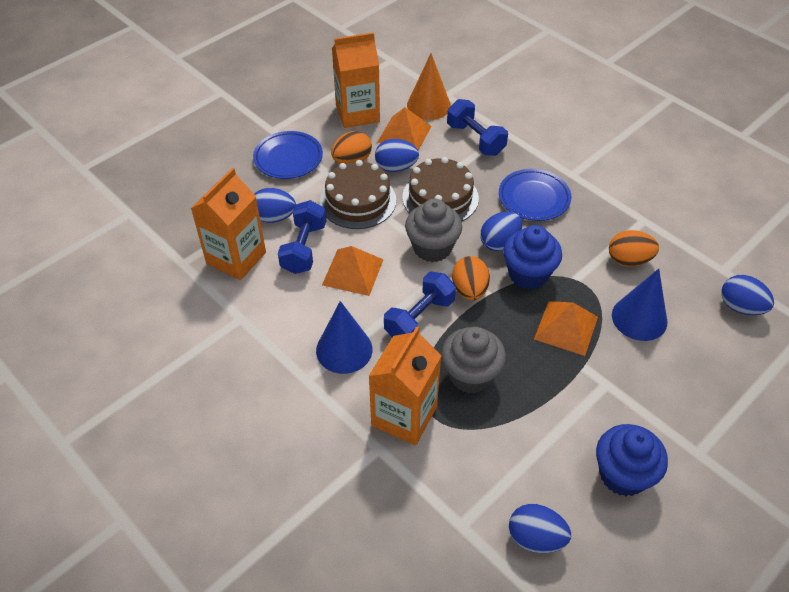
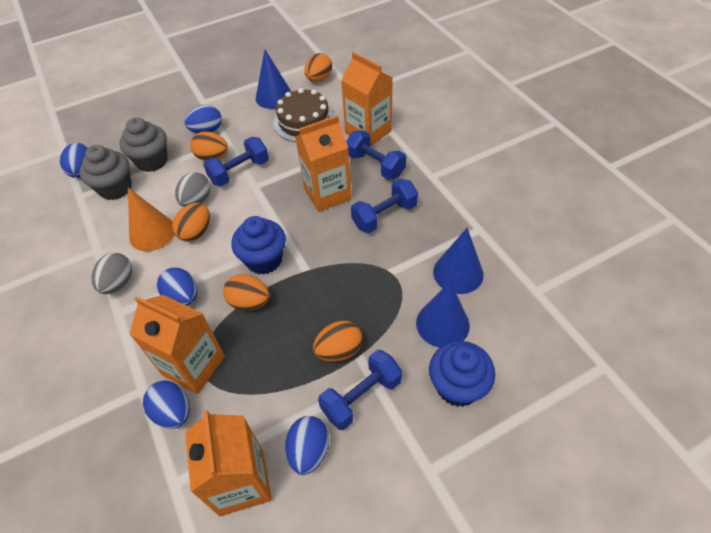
blue cone: 2 -> 3
blue dumbbell: 3 -> 4
blue plate: 2 -> 0
brown cake: 2 -> 1
grey egg: 0 -> 2
orange carton: 3 -> 4
orange egg: 3 -> 5
orange pyramid: 3 -> 0

